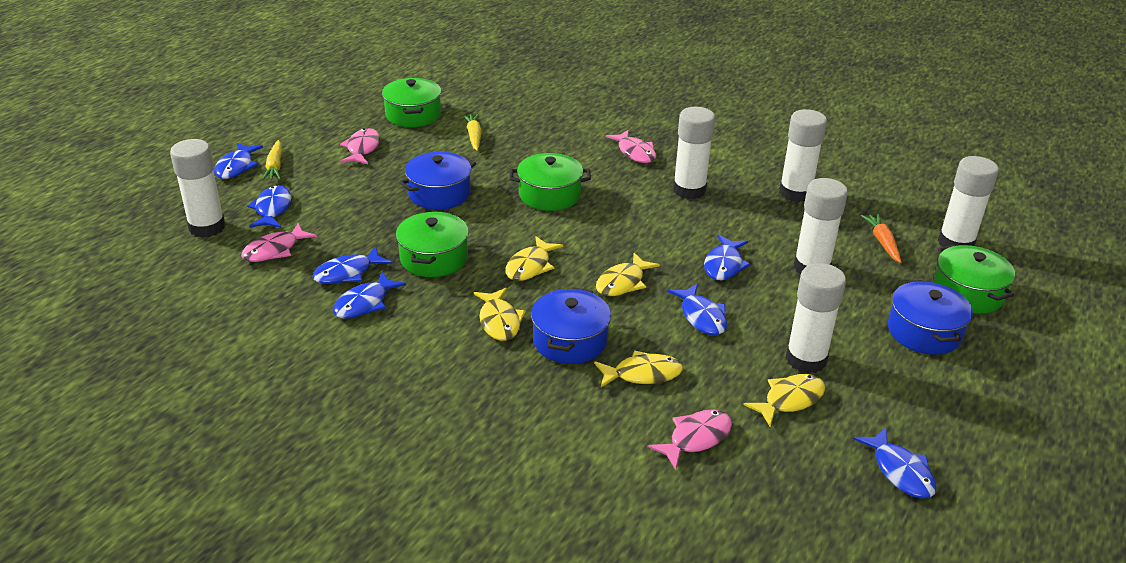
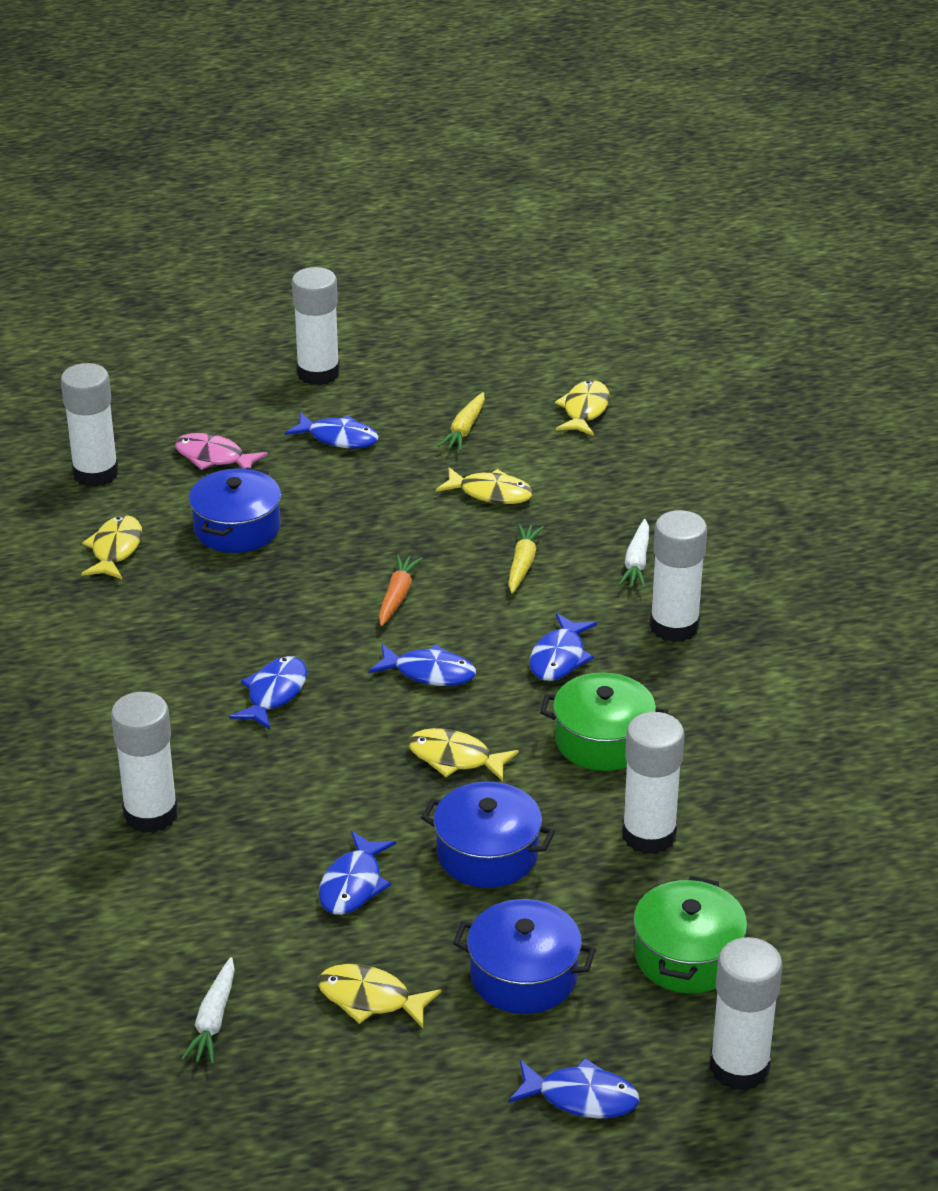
blue fish: 7 -> 6
green pot: 4 -> 2
pink fish: 4 -> 1
white carrot: 0 -> 2

